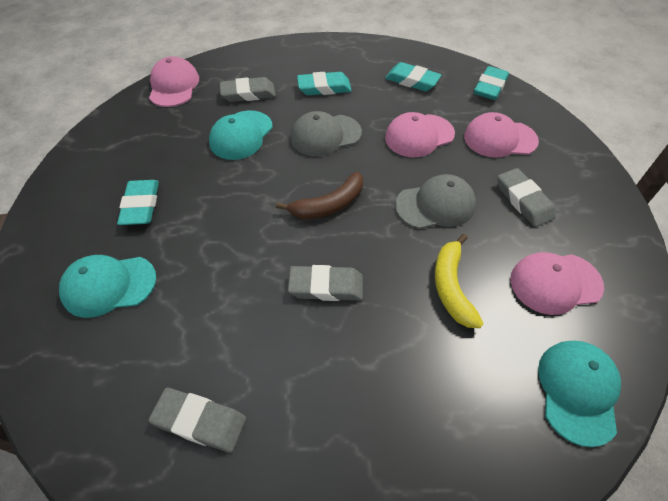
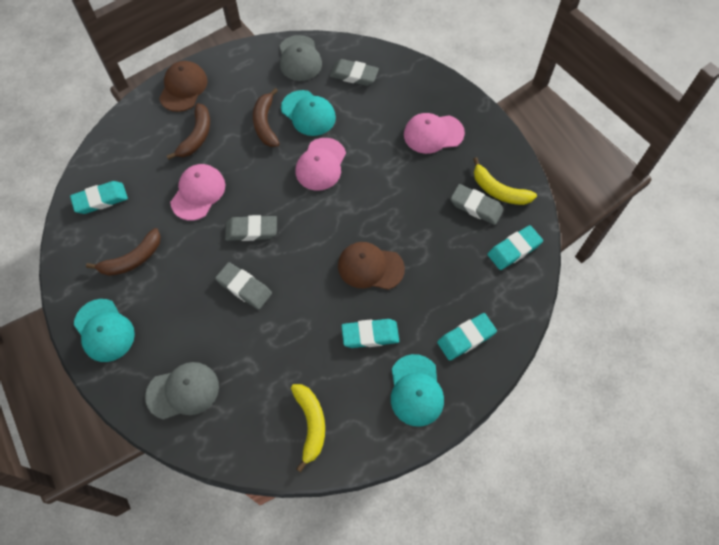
brown banana: 1 -> 3
brown cap: 0 -> 2
pink cap: 4 -> 3
yellow banana: 1 -> 2

